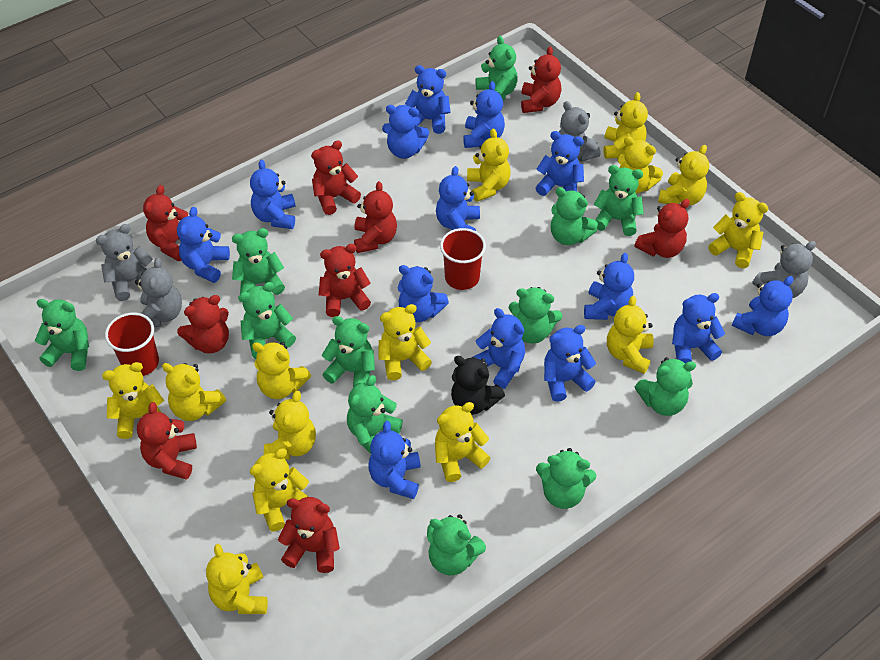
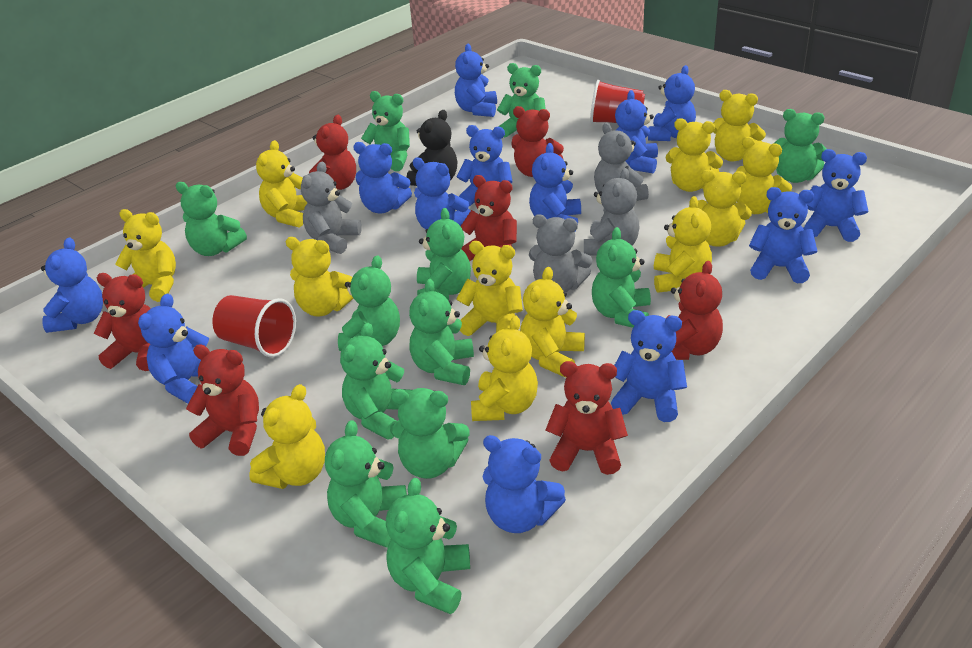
blue teddy bear: 14 -> 13
red teddy bear: 9 -> 7
yellow teddy bear: 14 -> 12

